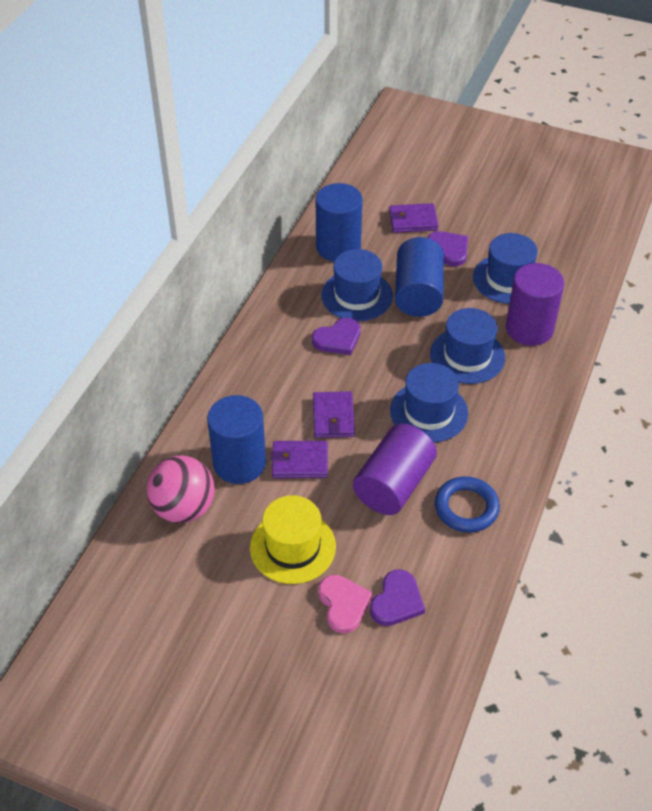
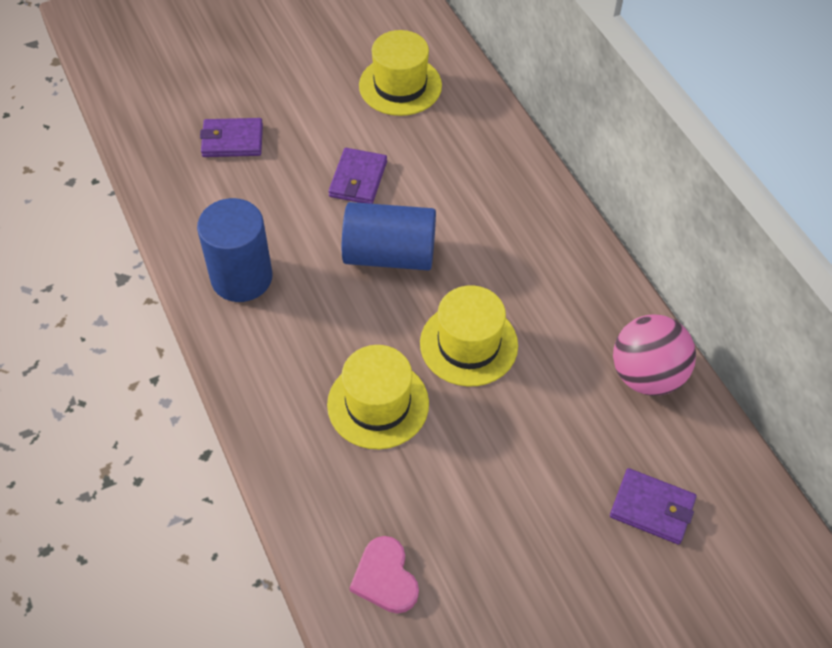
blue cylinder: 3 -> 2
blue hat: 4 -> 0
blue ring: 1 -> 0
purple cylinder: 2 -> 0
purple heart: 3 -> 0
yellow hat: 1 -> 3

